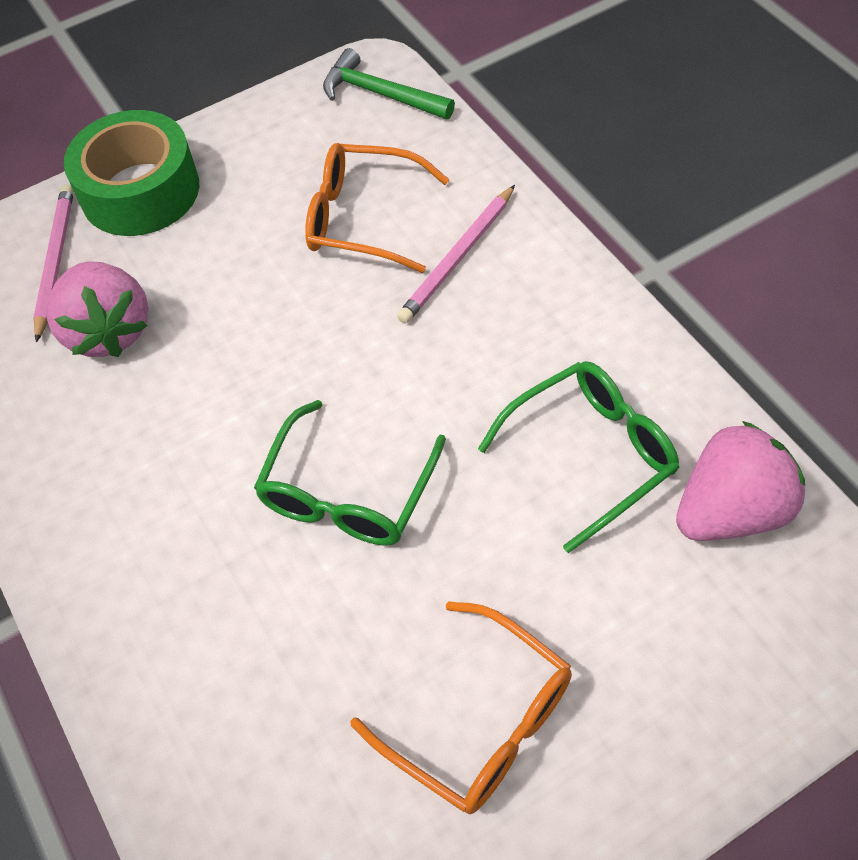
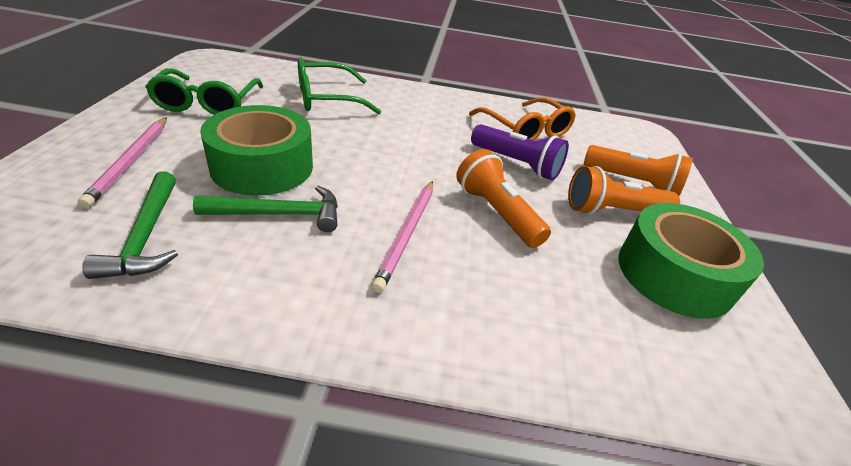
green hammer: 1 -> 2
green tape: 1 -> 2
orange flashlight: 0 -> 3
orange glasses: 2 -> 1
pink strawberry: 2 -> 0
purple flashlight: 0 -> 1

